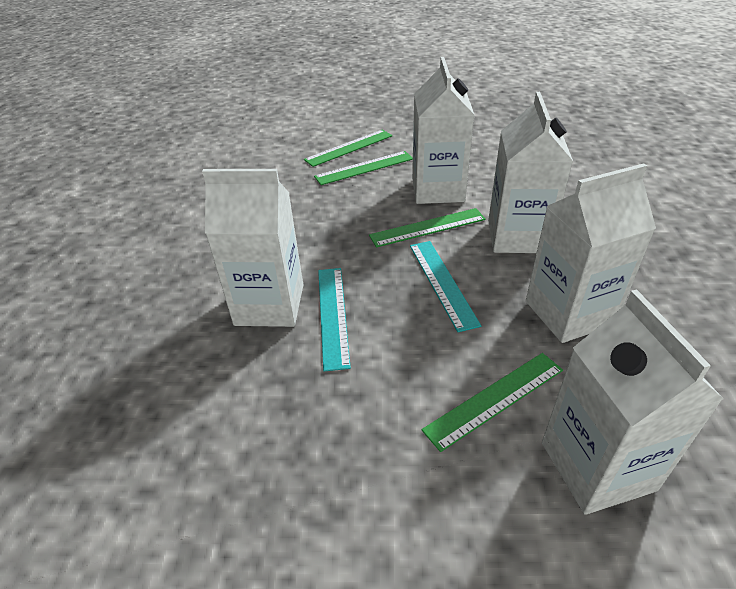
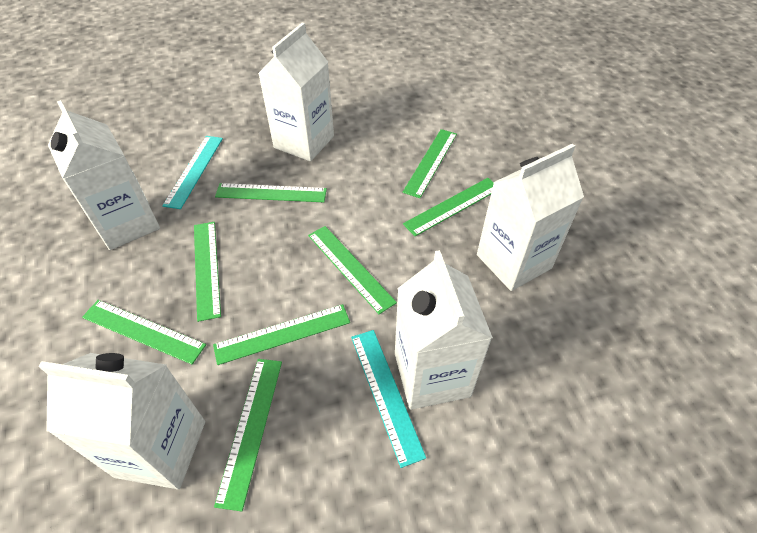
green ruler: 4 -> 8

